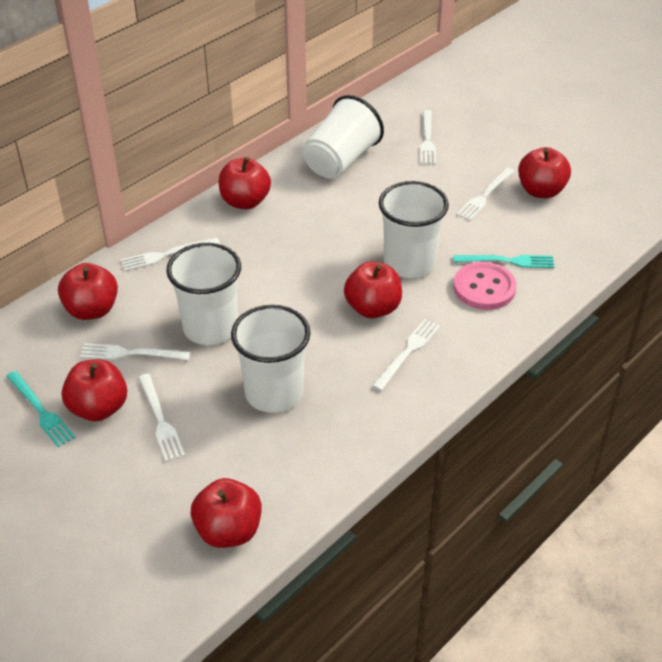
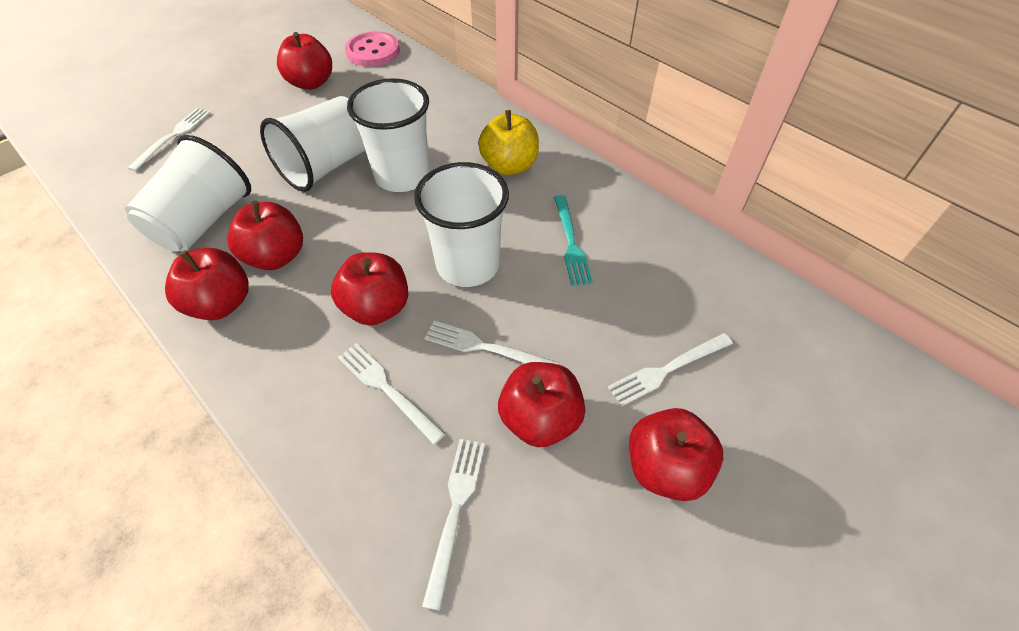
turquoise fork: 2 -> 1
white fork: 6 -> 5
yellow apple: 0 -> 1

